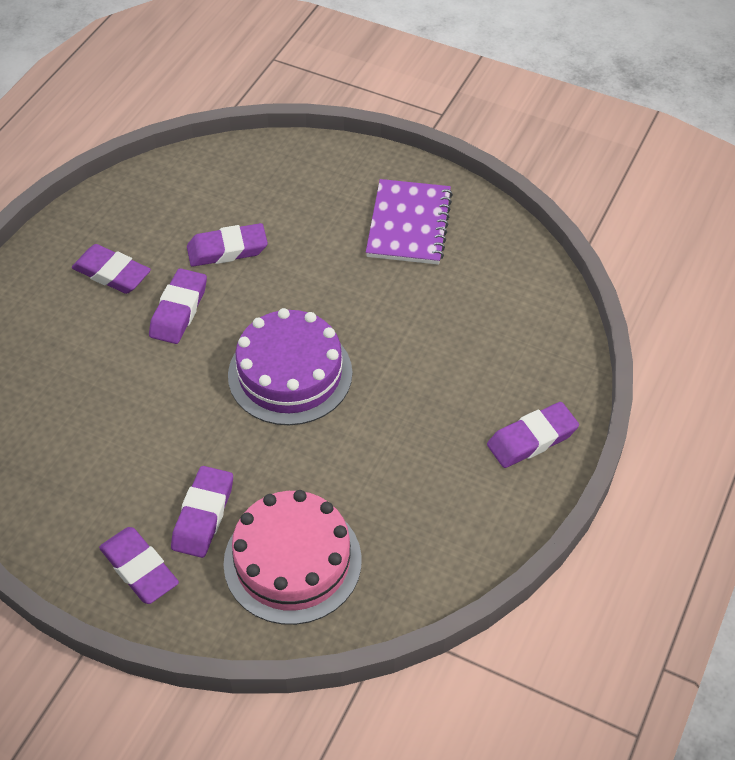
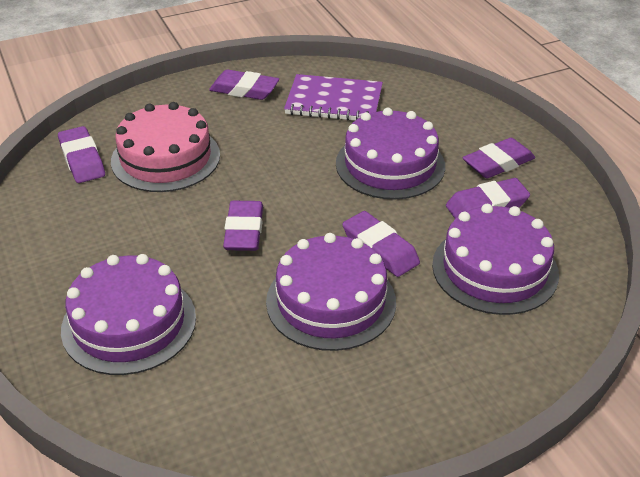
purple cake: 1 -> 4

